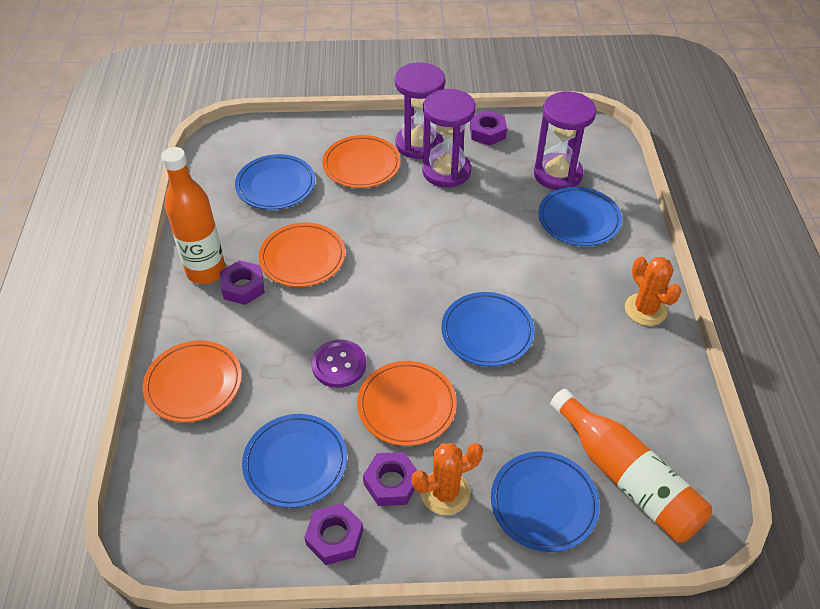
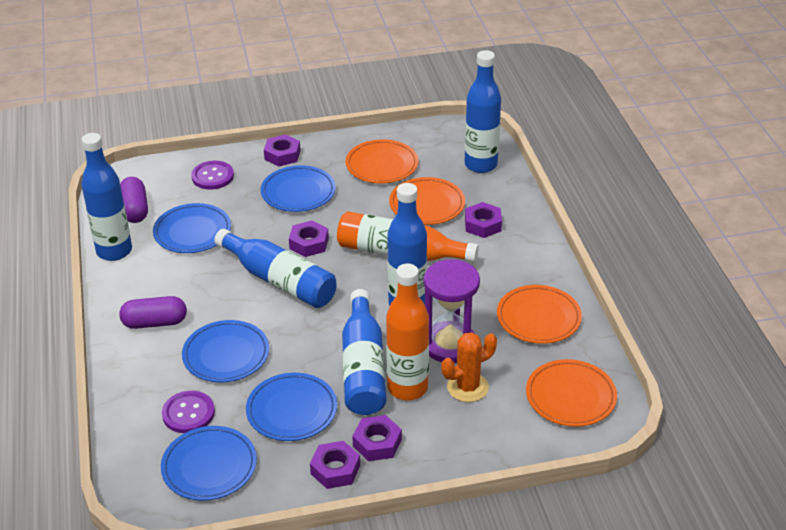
blue bottle: 0 -> 5
orange cactus: 2 -> 1
purple button: 1 -> 2
purple capsule: 0 -> 2
purple hourglass: 3 -> 1
purple nut: 4 -> 5

